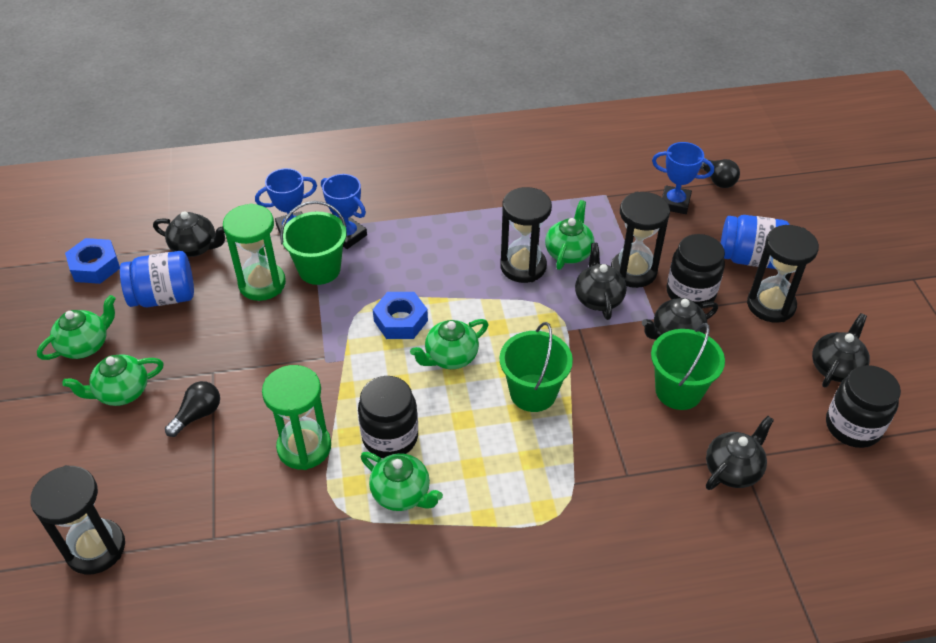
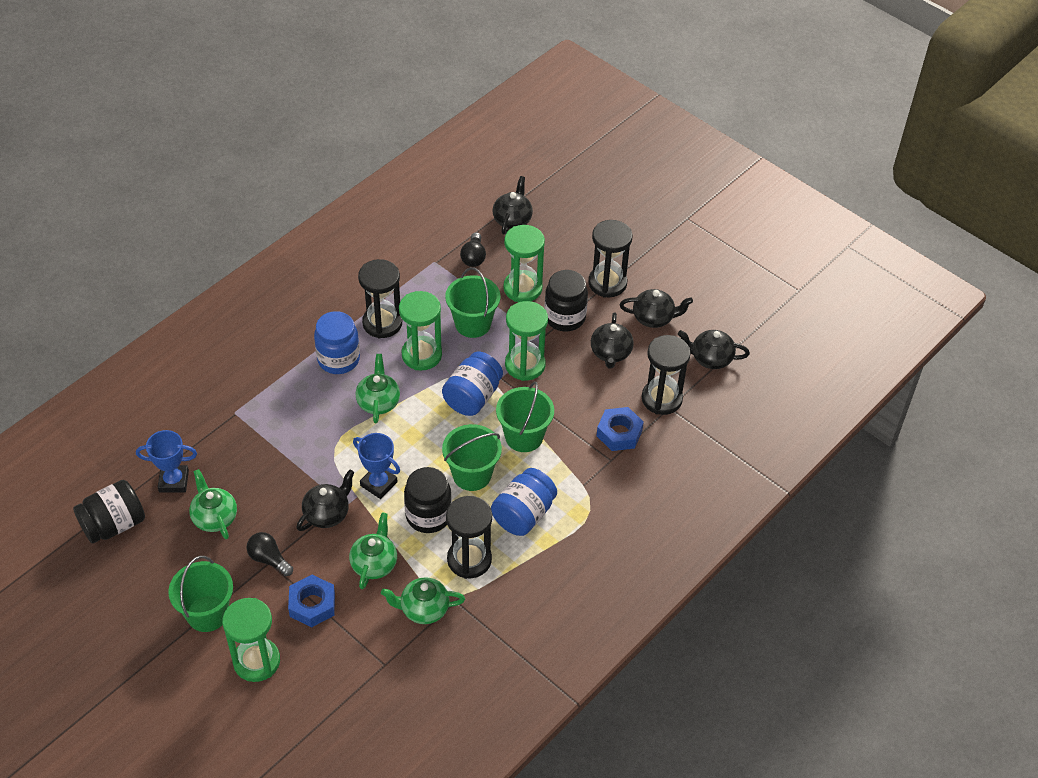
blue jar: 2 -> 3
blue trophy: 3 -> 2
green bucket: 3 -> 4
green hourglass: 2 -> 4
green teapot: 5 -> 4

